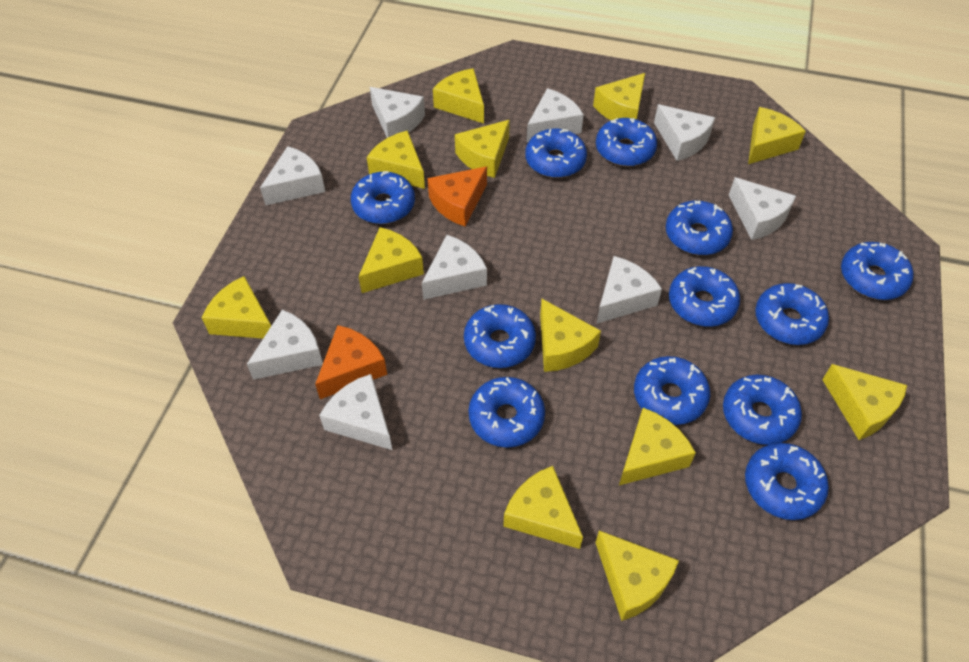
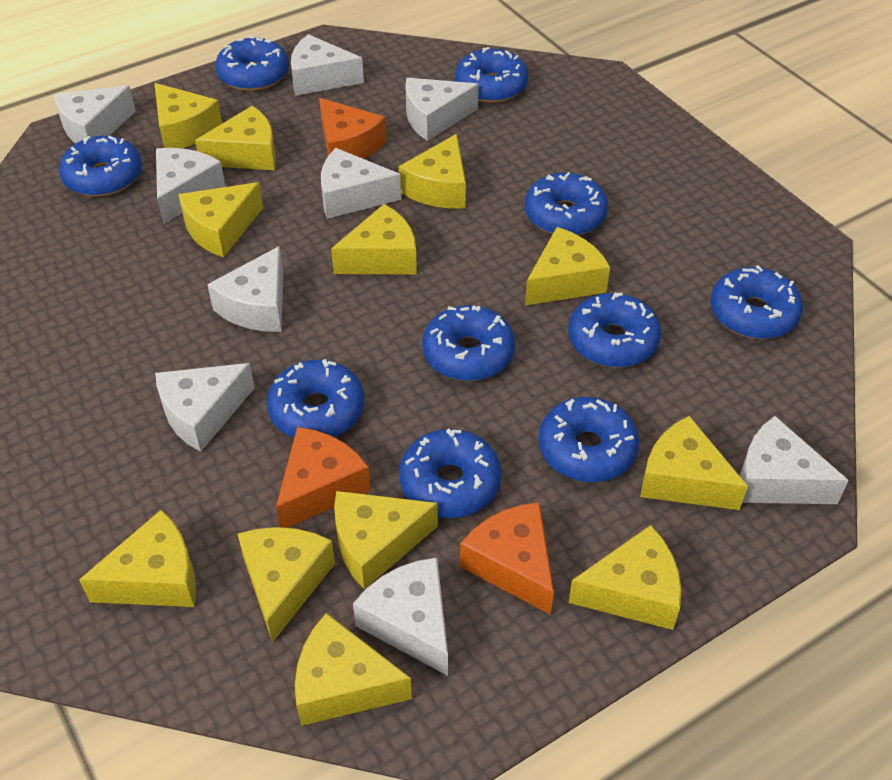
blue donut: 12 -> 10
orange cheese: 2 -> 3

